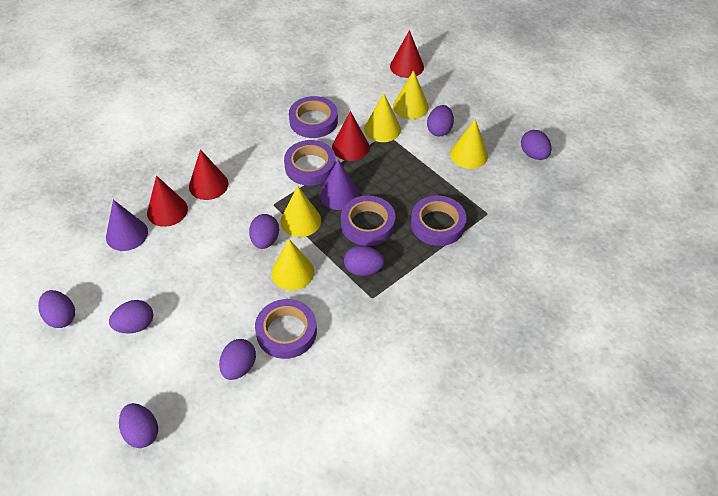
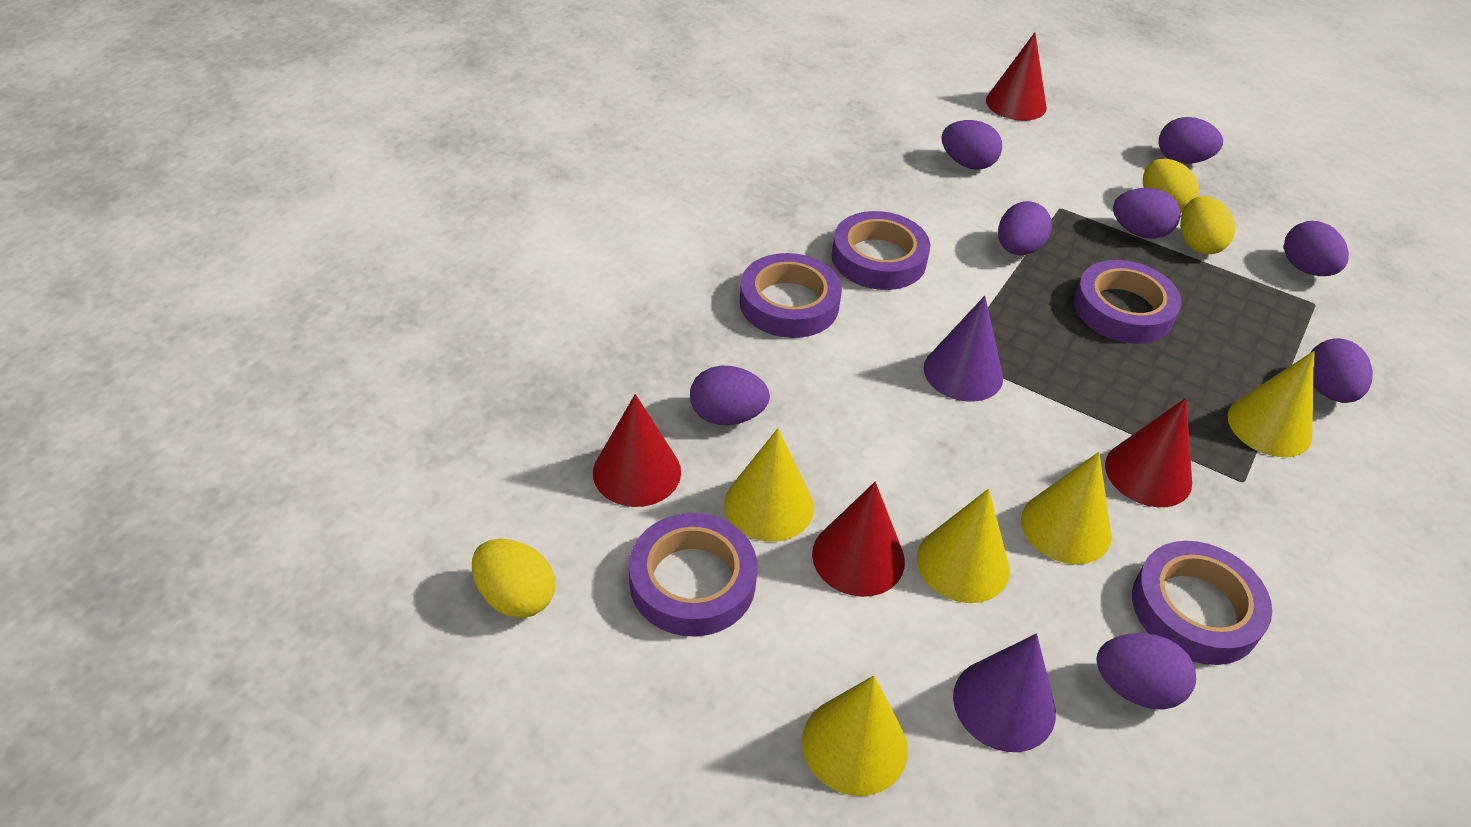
yellow egg: 0 -> 3

